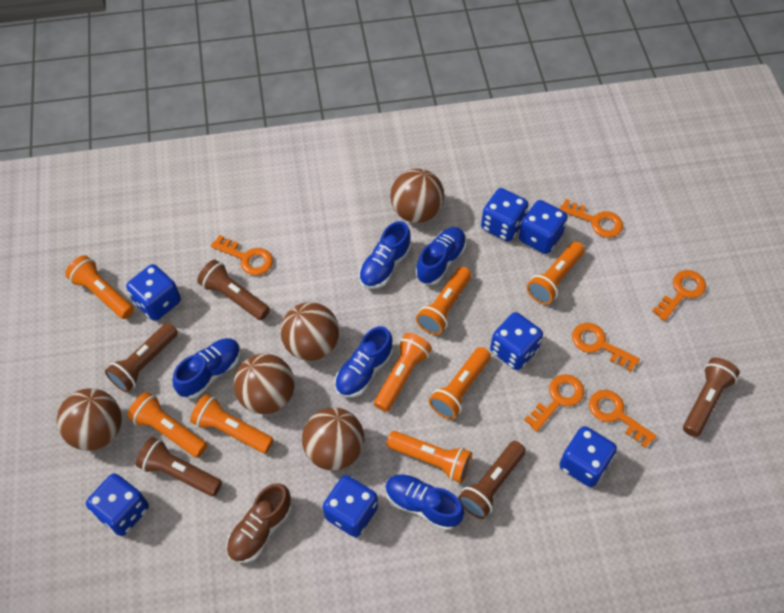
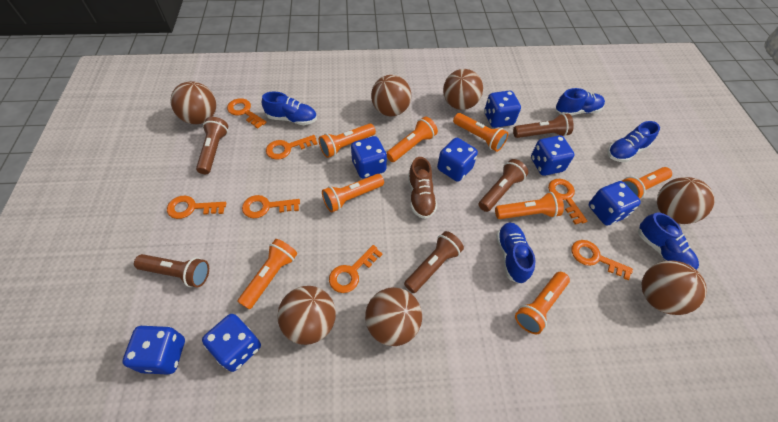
brown ball: 5 -> 7
orange key: 6 -> 7

